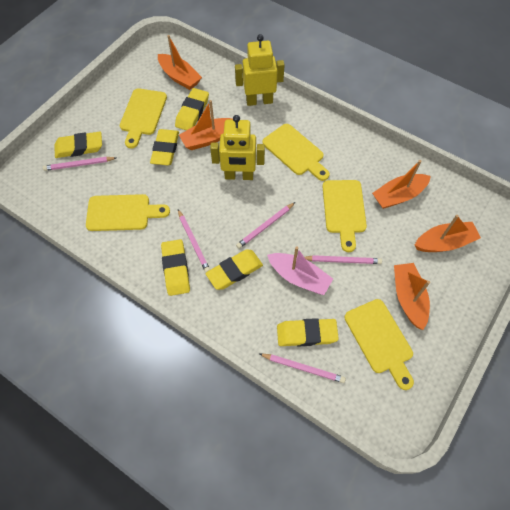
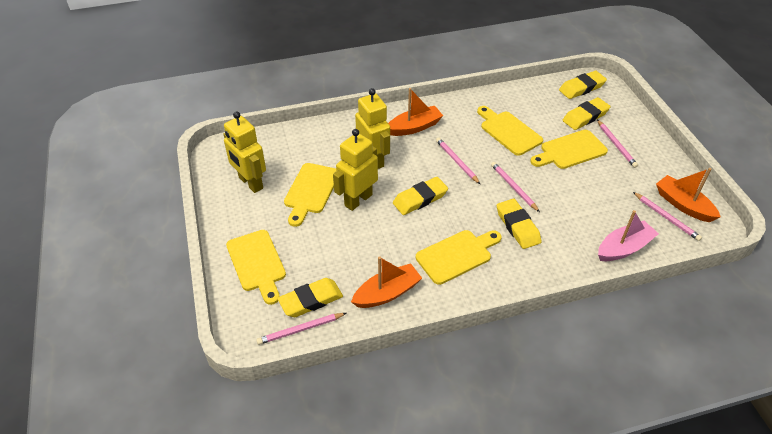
orange boat: 5 -> 3
yellow eraser: 6 -> 5
yellow robot: 2 -> 3

